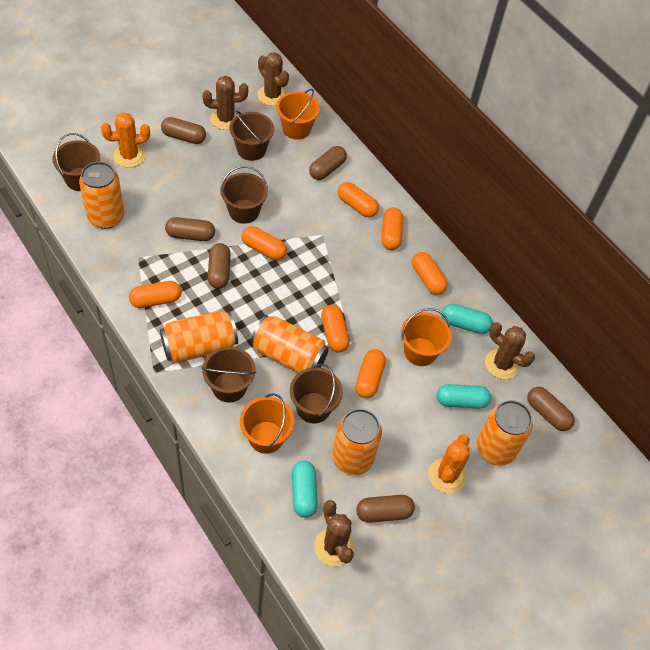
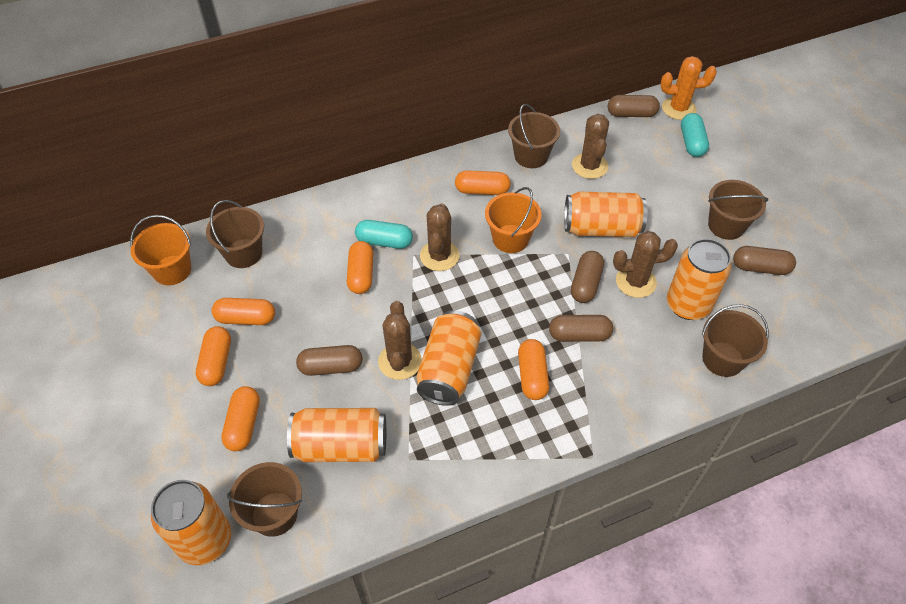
brown capsule: 6 -> 5
orange bucket: 3 -> 2
orange cactus: 2 -> 1
orange capsule: 7 -> 6
turquoise capsule: 3 -> 2

